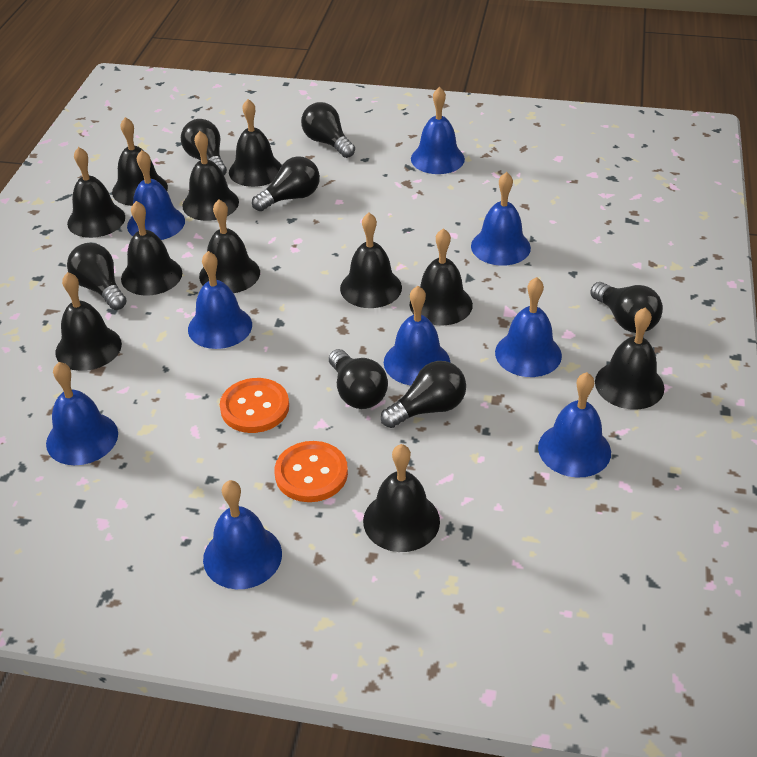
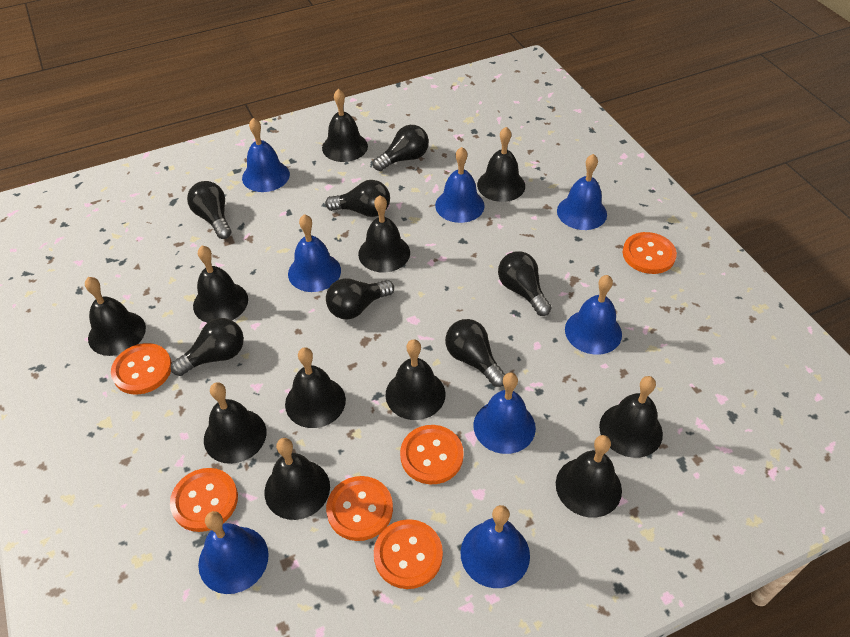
blue bell: 9 -> 8
orange button: 2 -> 6

